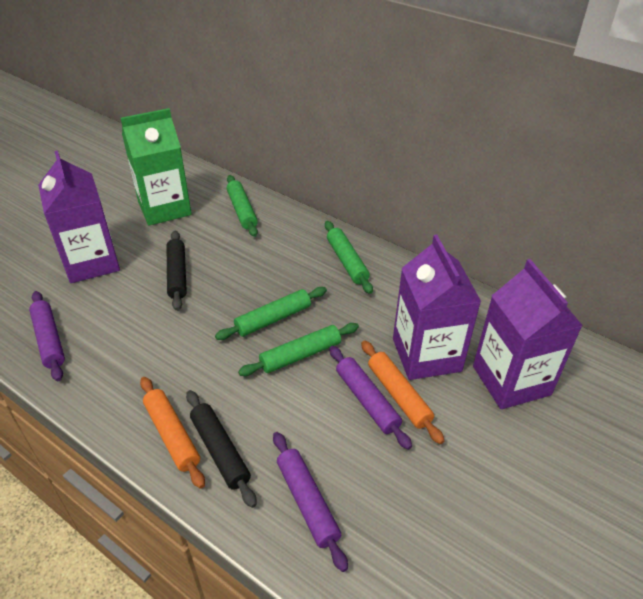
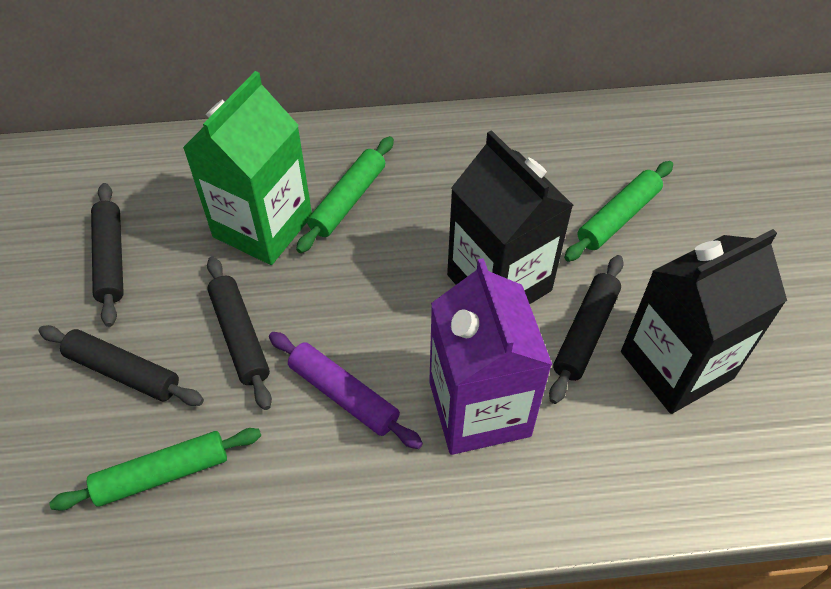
black carton: 0 -> 2
black rolling pin: 2 -> 4
green rolling pin: 4 -> 3
orange rolling pin: 2 -> 0
purple carton: 3 -> 1
purple rolling pin: 3 -> 1

